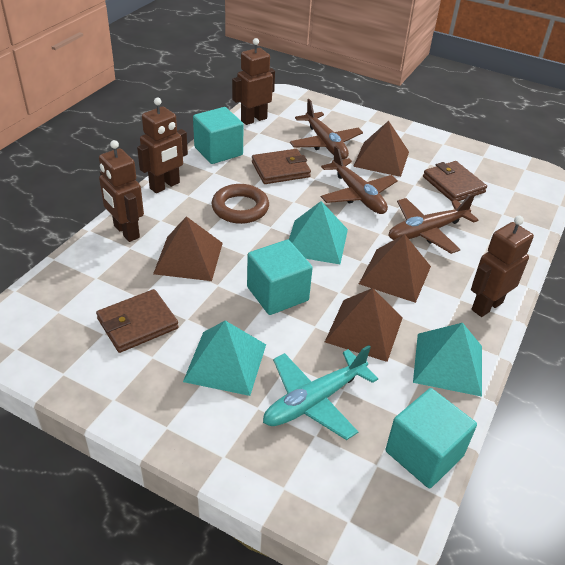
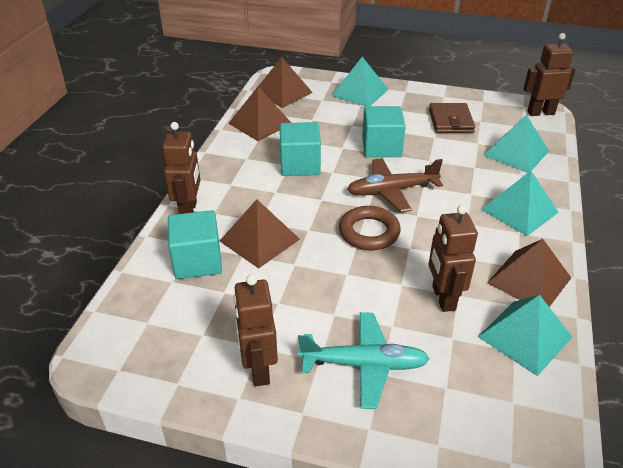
brown plane: 3 -> 1
brown wallet: 3 -> 1
turquoise pyramid: 3 -> 4

